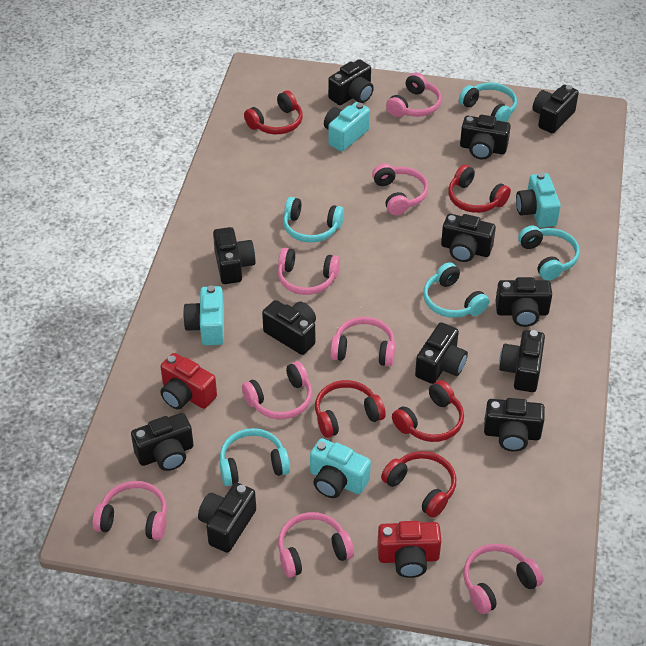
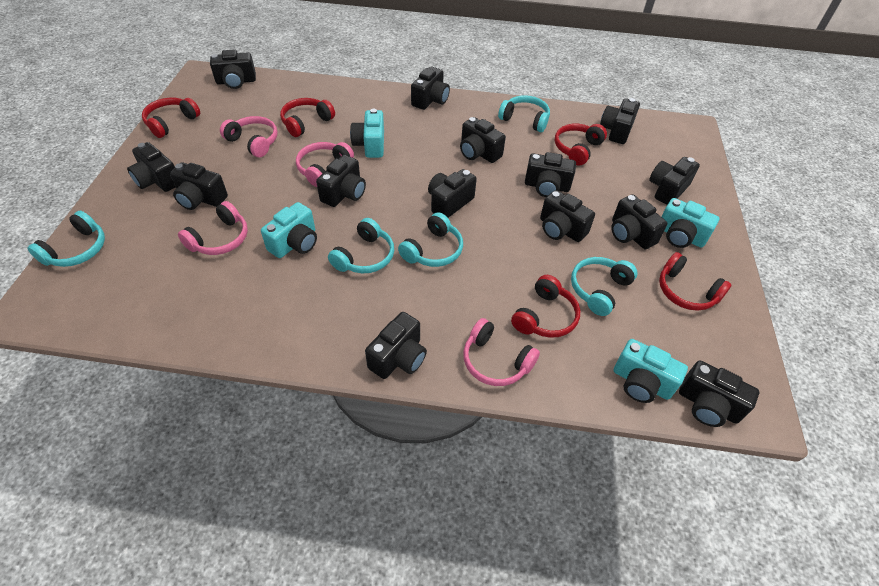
black camera: 12 -> 14
pink headphones: 8 -> 4
red camera: 2 -> 0

